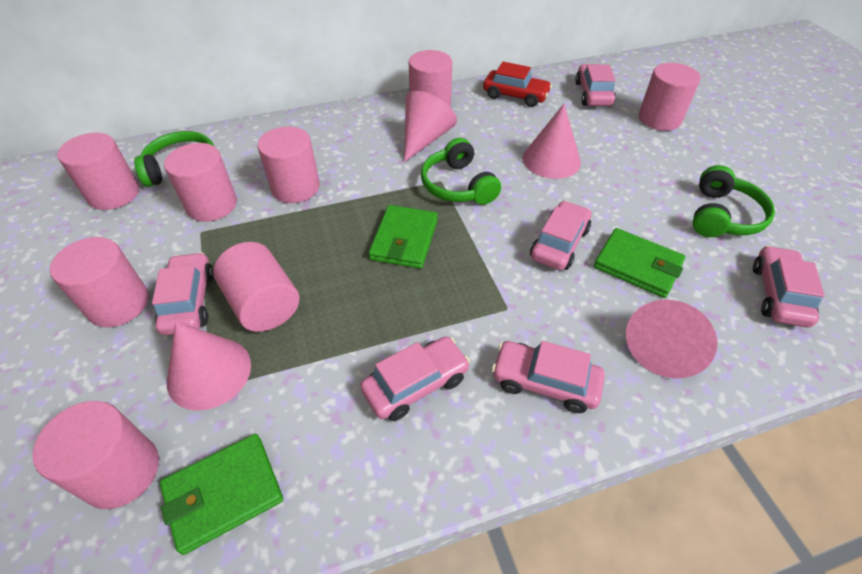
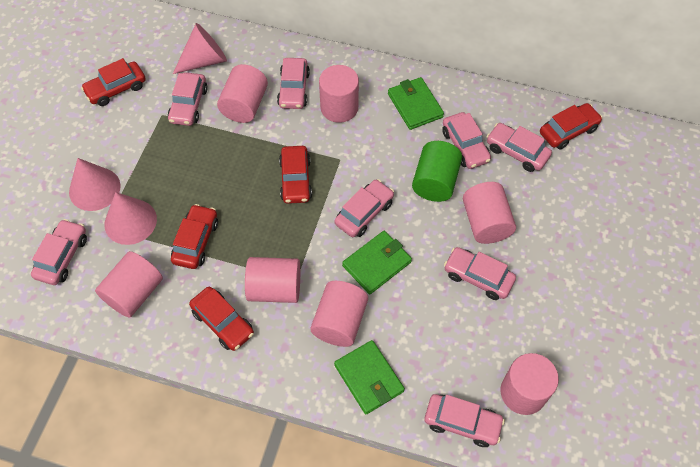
green cylinder: 0 -> 1
green headphones: 3 -> 0
pink car: 6 -> 8
pink cone: 4 -> 3
pink cylinder: 8 -> 7
red car: 1 -> 5

